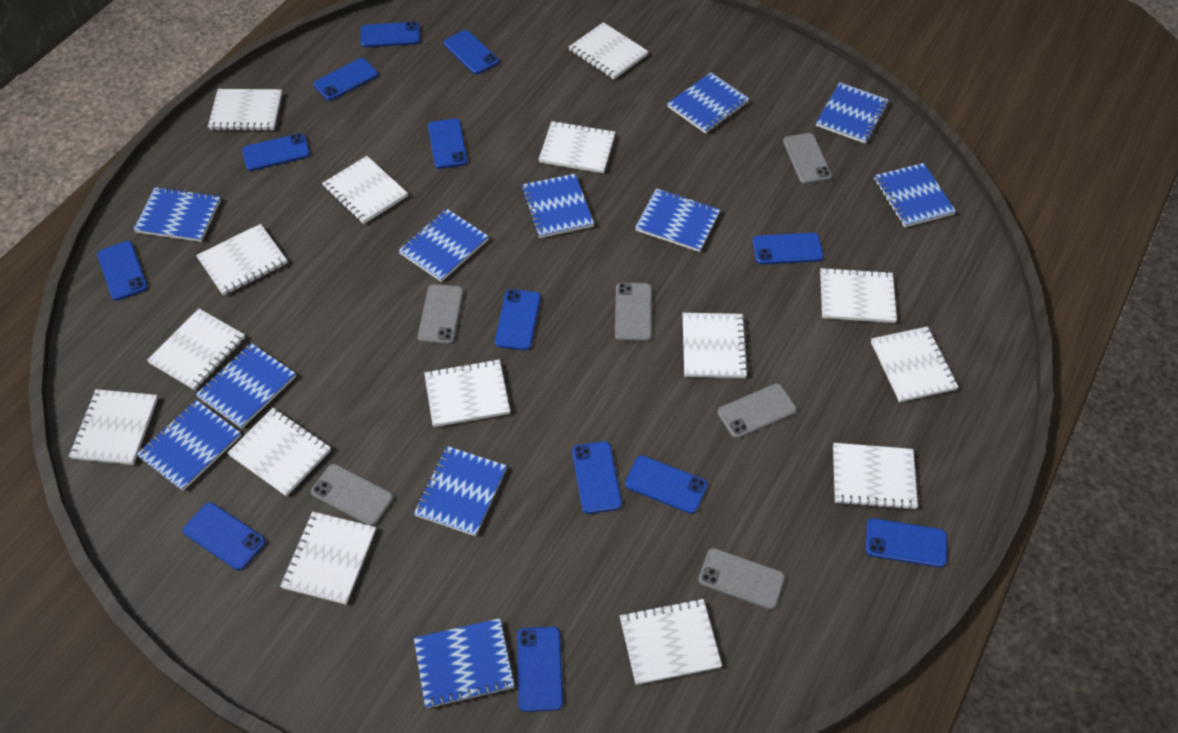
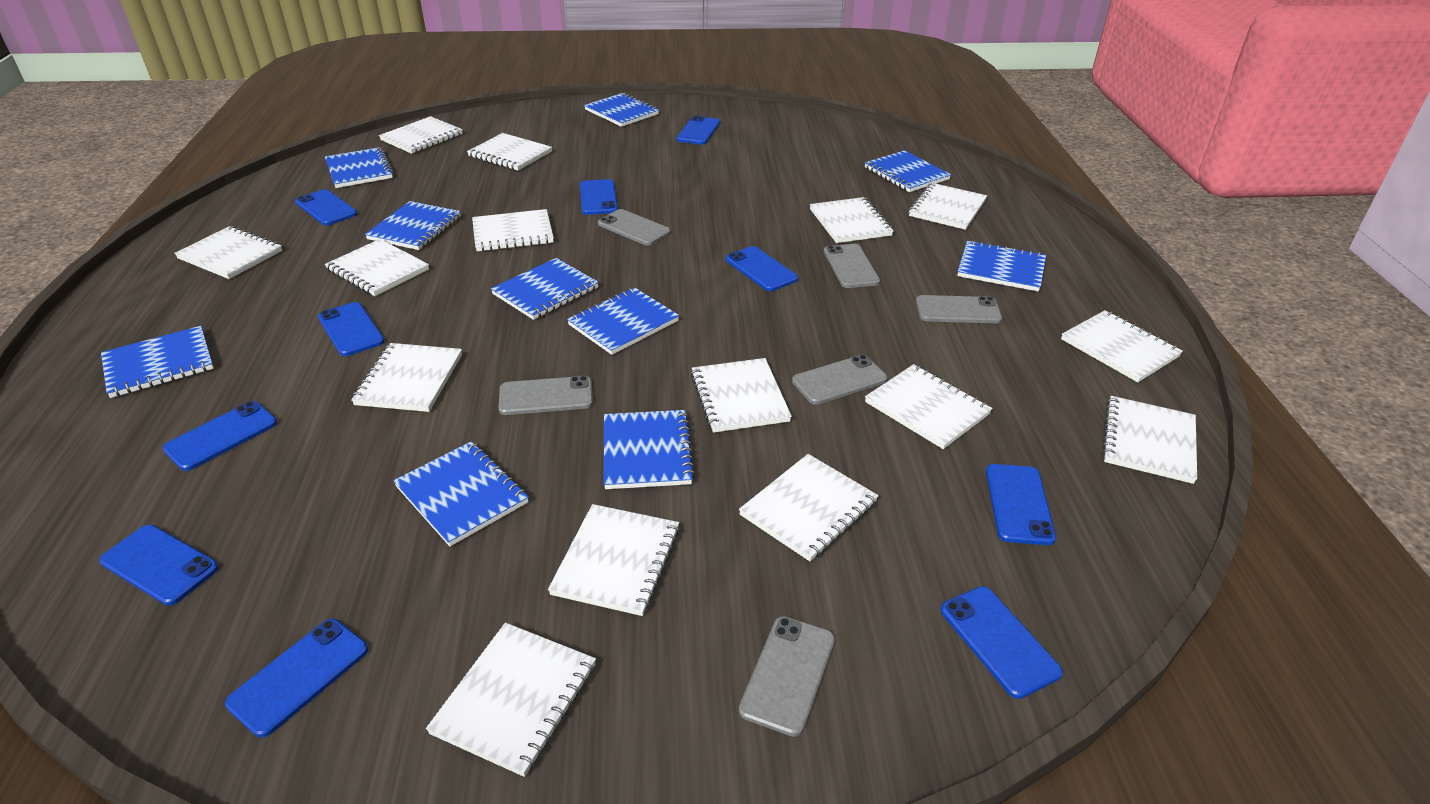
blue notebook: 11 -> 10
blue phone: 13 -> 10

